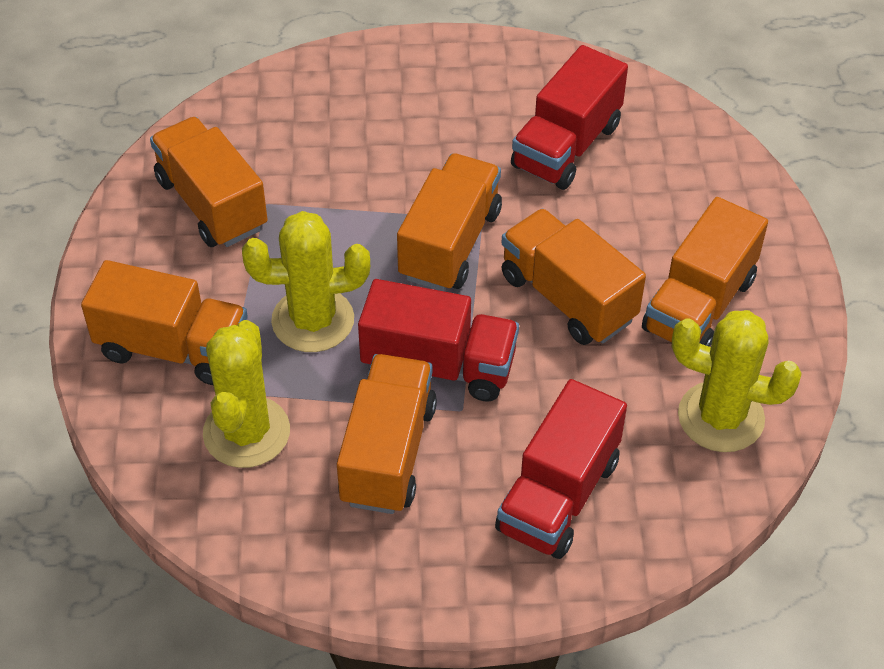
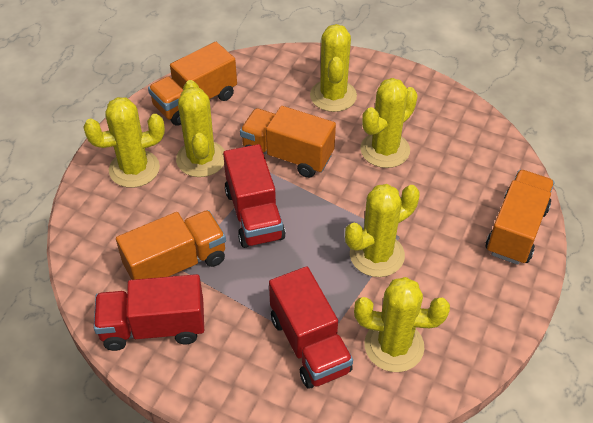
orange truck: 6 -> 4
yellow cactus: 3 -> 6

